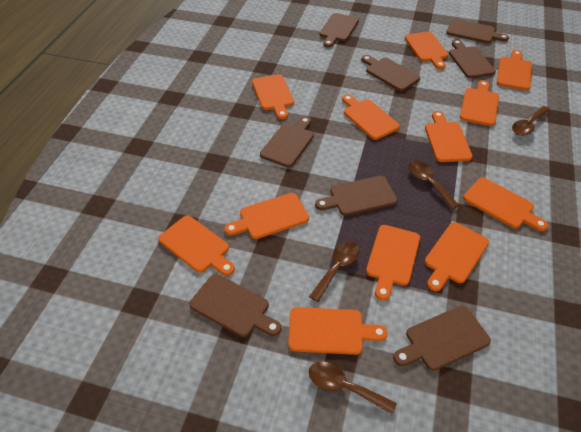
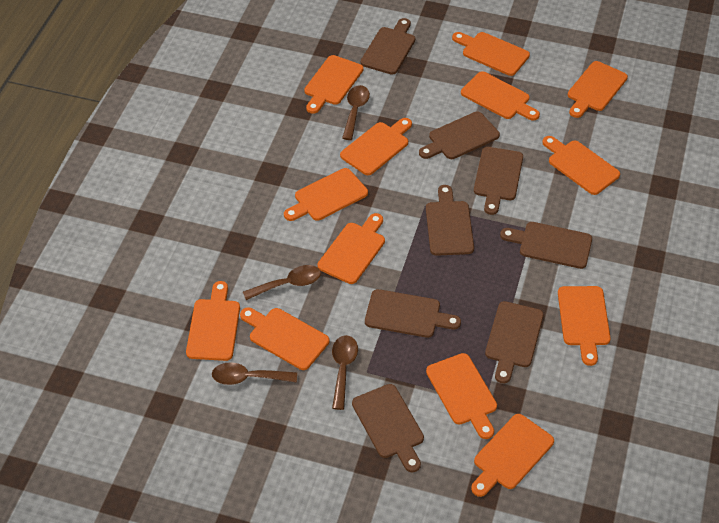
orange cutting board: 12 -> 13

